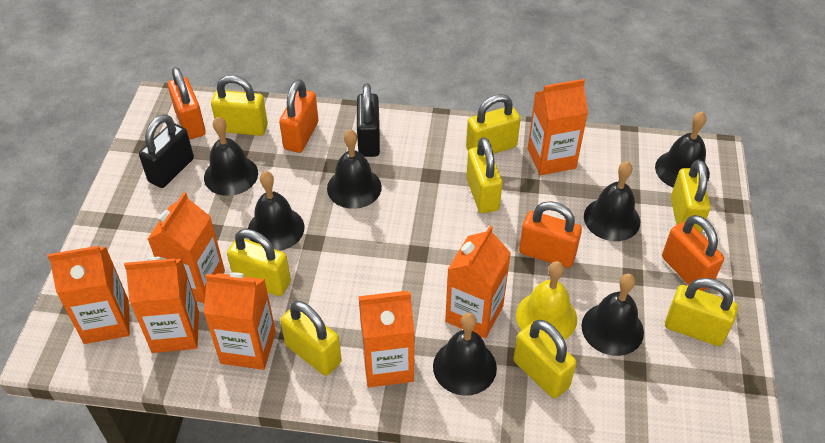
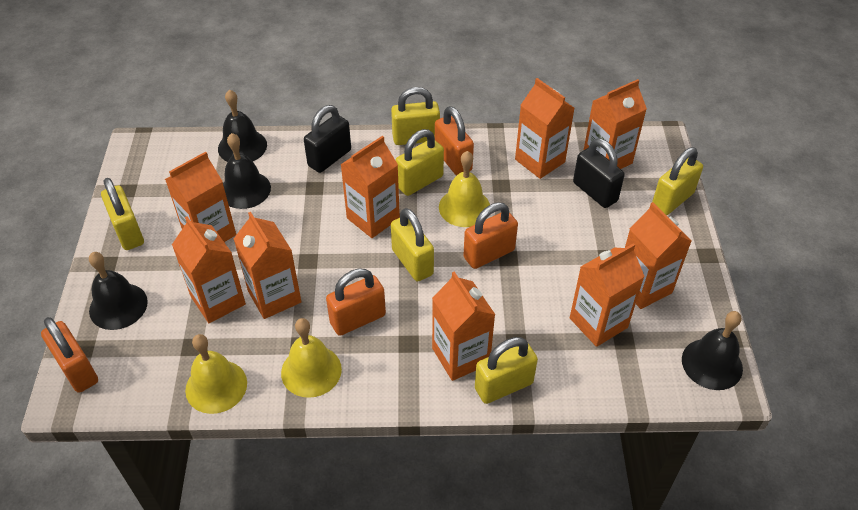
black bell: 7 -> 4
orange carton: 7 -> 9
yellow bell: 1 -> 3
yellow padlock: 8 -> 6

